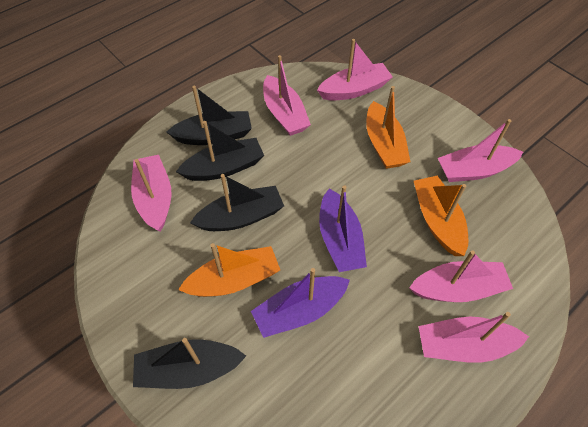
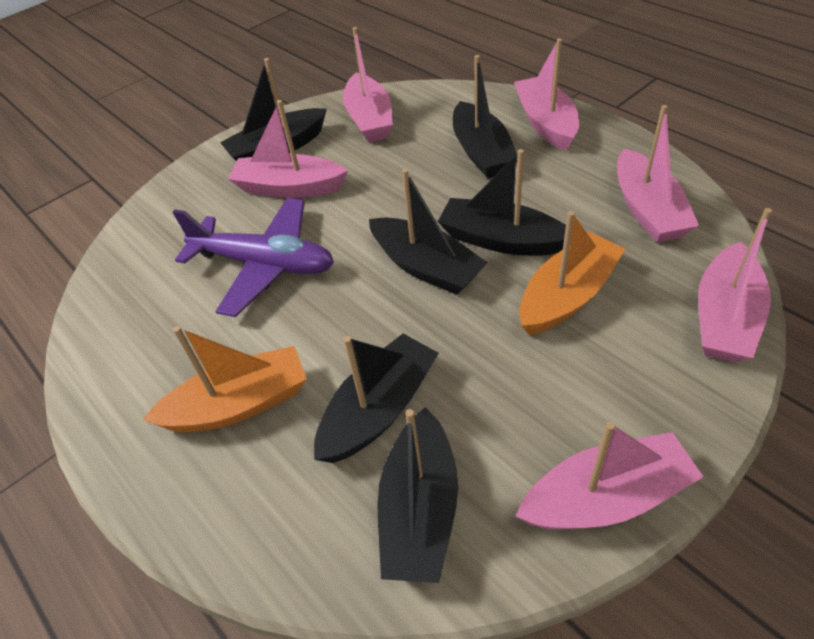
black boat: 4 -> 6
orange boat: 3 -> 2
purple boat: 2 -> 0
purple plane: 0 -> 1

